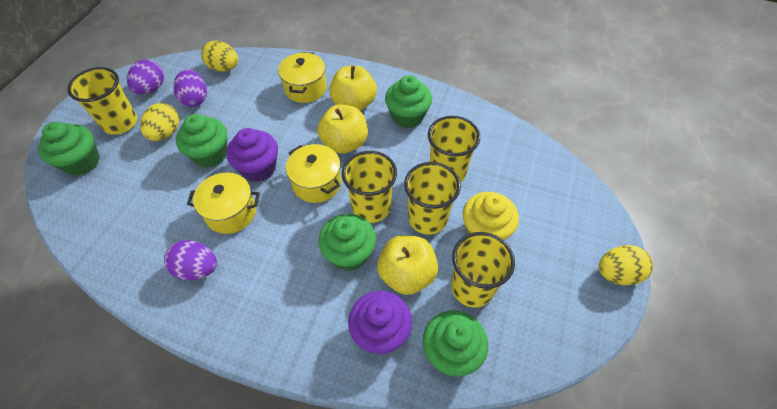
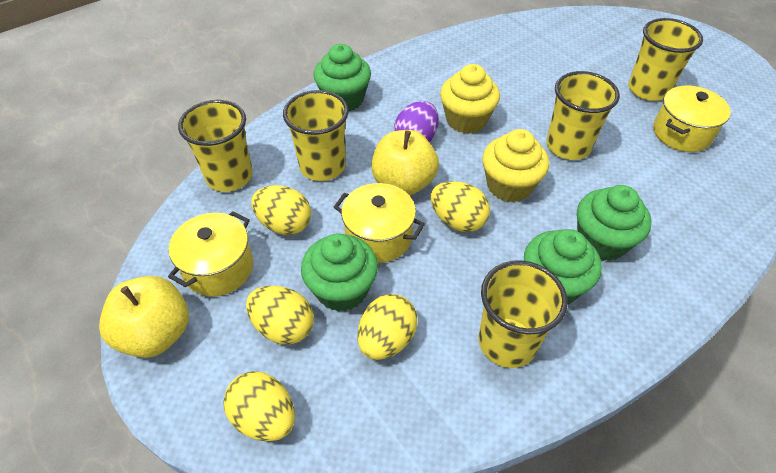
green cupcake: 5 -> 4
purple cupcake: 2 -> 0
purple egg: 3 -> 1
yellow apple: 3 -> 2
yellow cupcake: 1 -> 2
yellow egg: 3 -> 5

